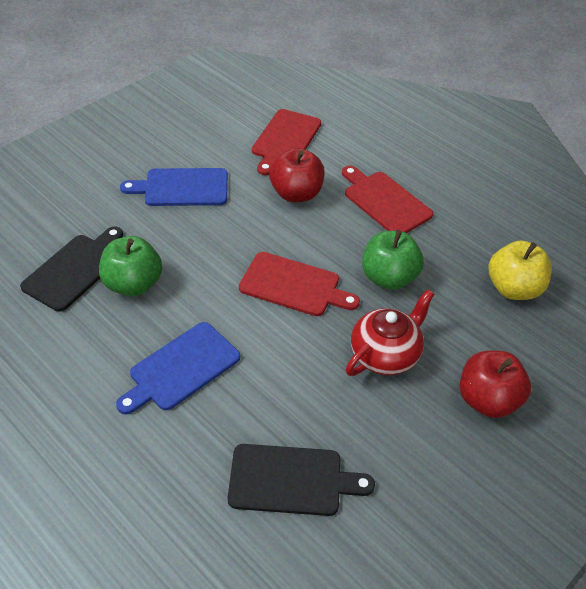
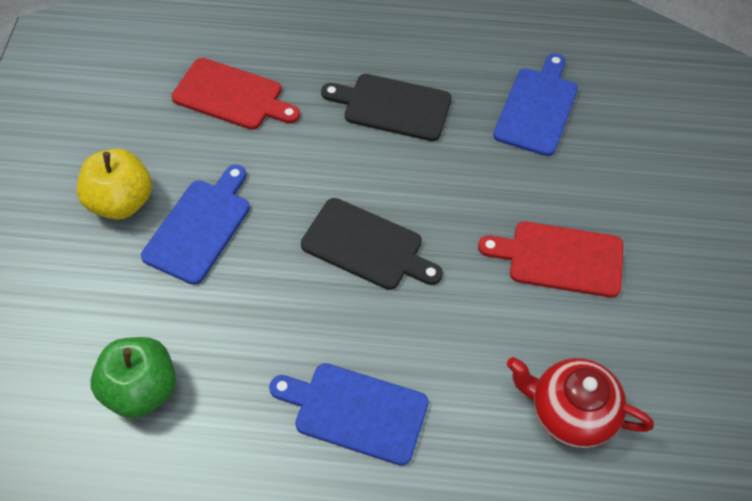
blue cutting board: 2 -> 3
green apple: 2 -> 1
red apple: 2 -> 0
red cutting board: 3 -> 2

